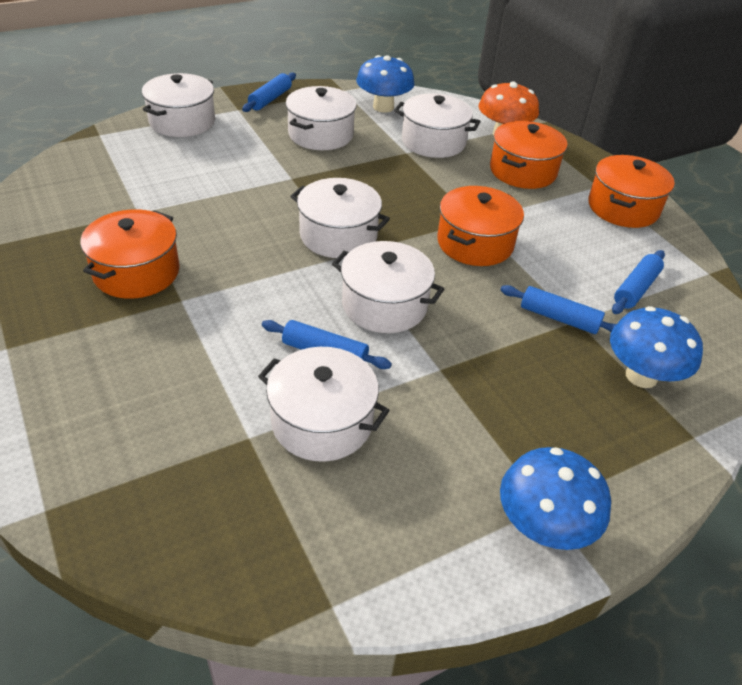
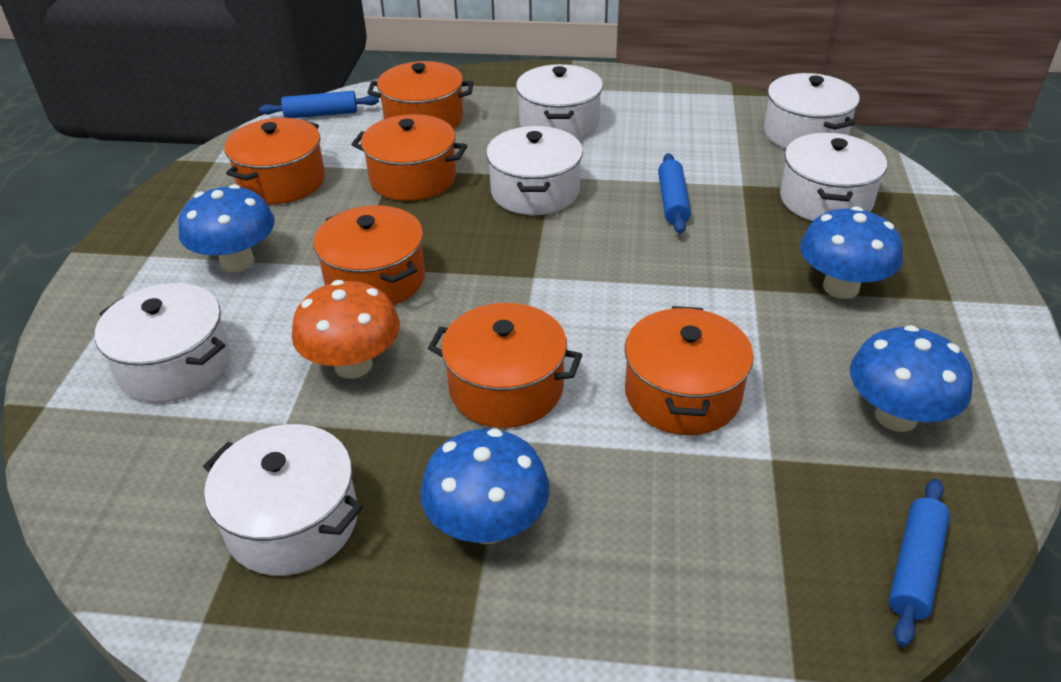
blue mushroom: 3 -> 4
blue rolling pin: 4 -> 3
orange pot: 4 -> 6

